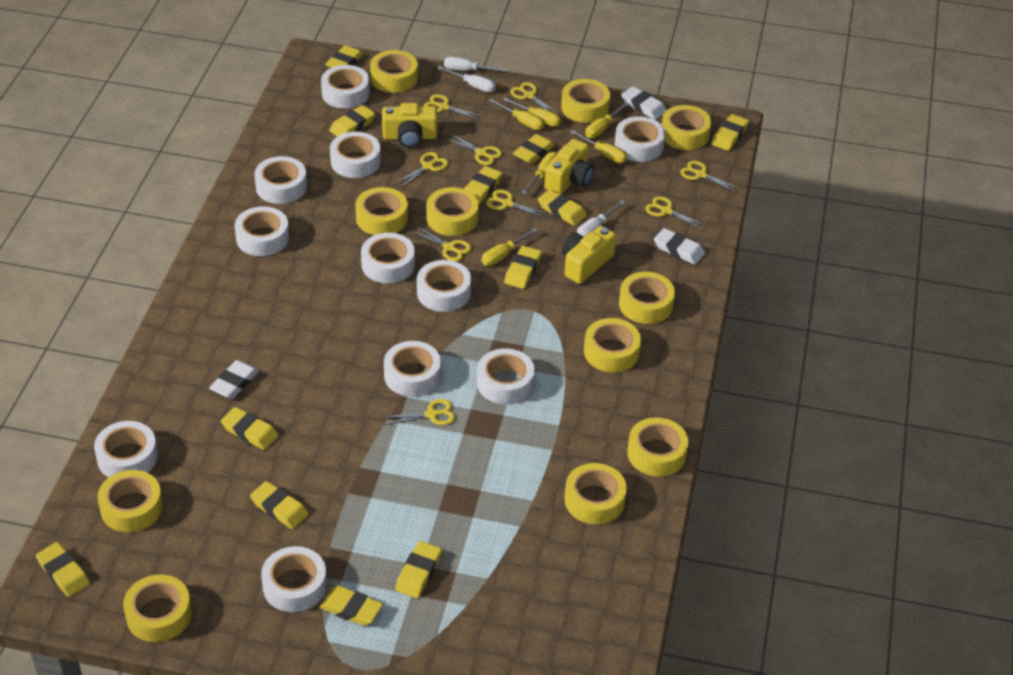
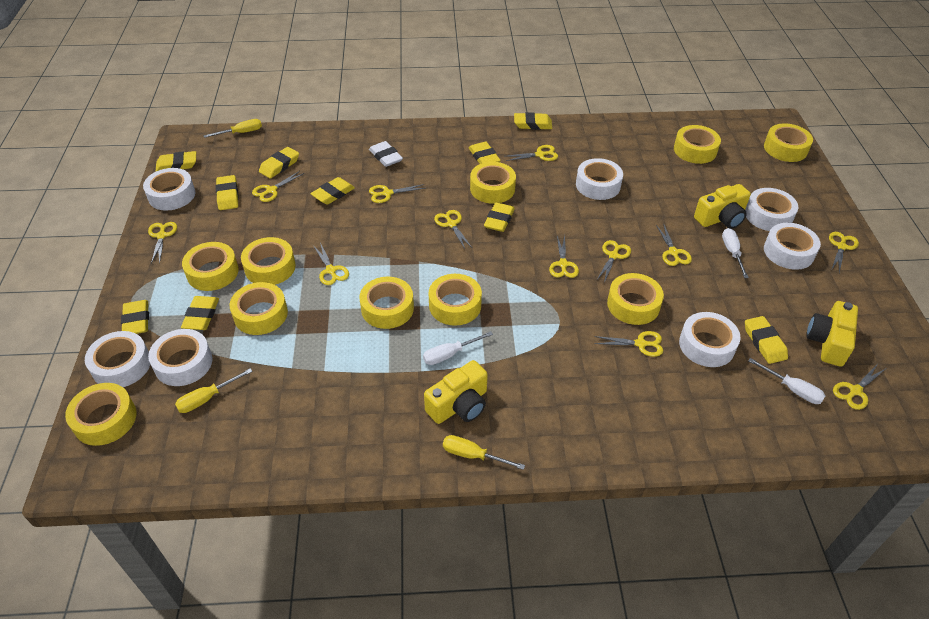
white eraser: 3 -> 1
white tape: 11 -> 7
yellow eraser: 12 -> 10
yellow scissors: 9 -> 12
yellow screwdriver: 6 -> 3
yellow tape: 11 -> 10

